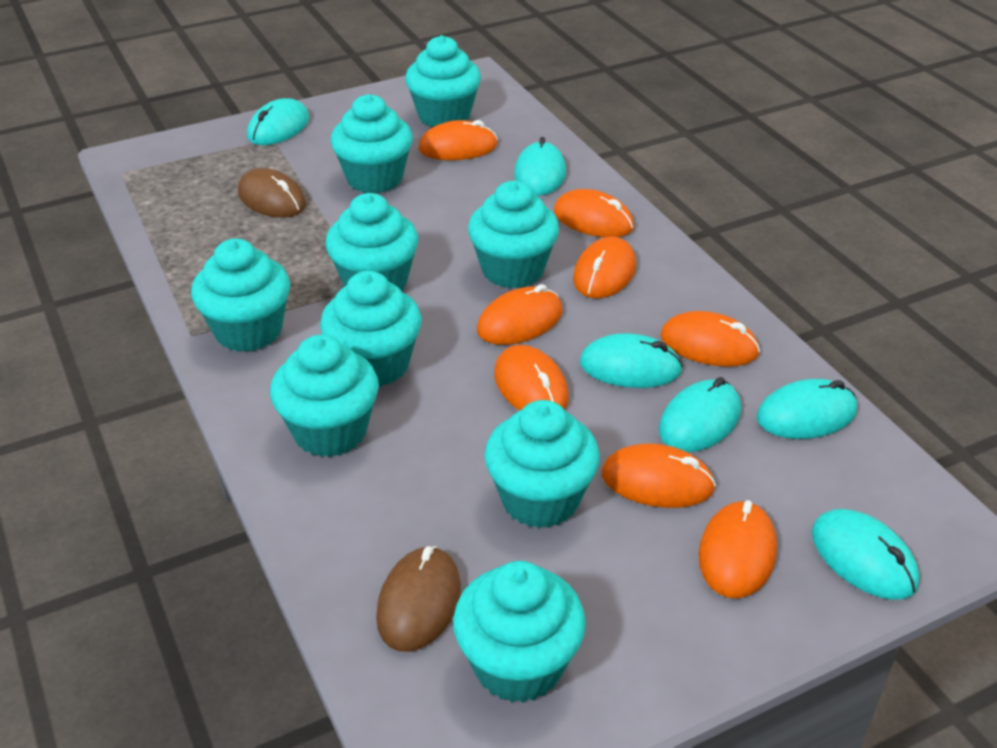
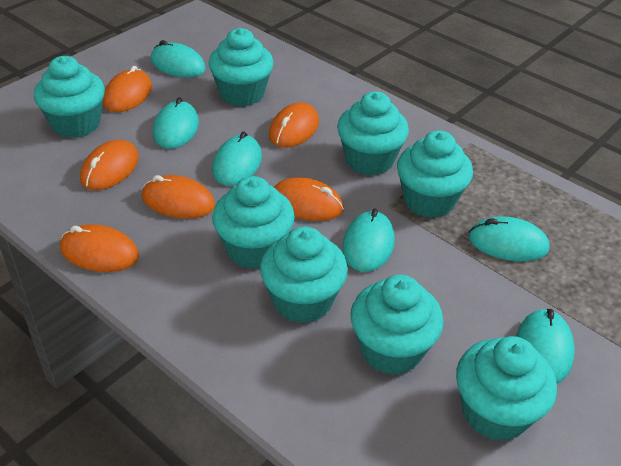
brown mouse: 2 -> 0
orange mouse: 8 -> 6
turquoise cupcake: 9 -> 8

